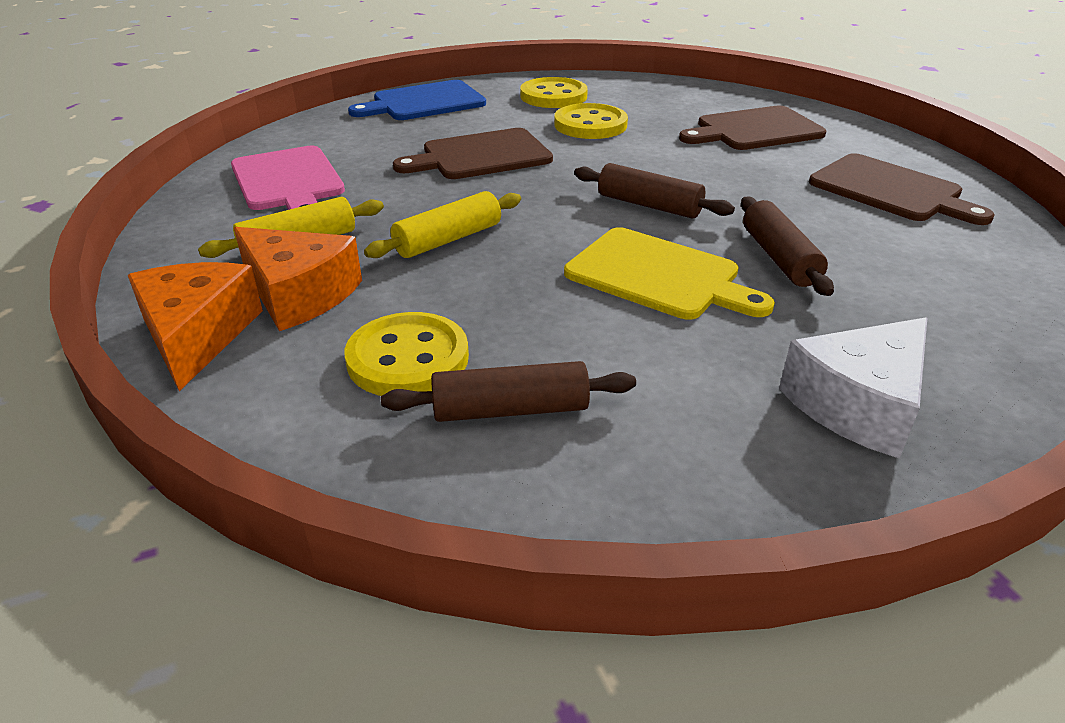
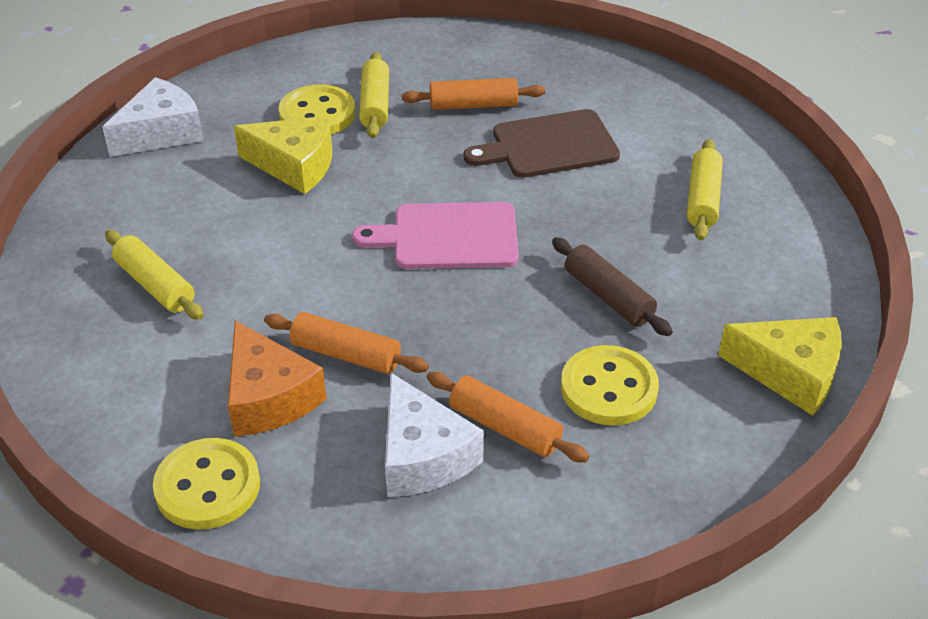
blue cutting board: 1 -> 0
brown cutting board: 3 -> 1
brown rolling pin: 3 -> 1
orange cheese: 2 -> 1
orange rolling pin: 0 -> 3
white cheese: 1 -> 2
yellow cheese: 0 -> 2
yellow cutting board: 1 -> 0
yellow rolling pin: 2 -> 3

